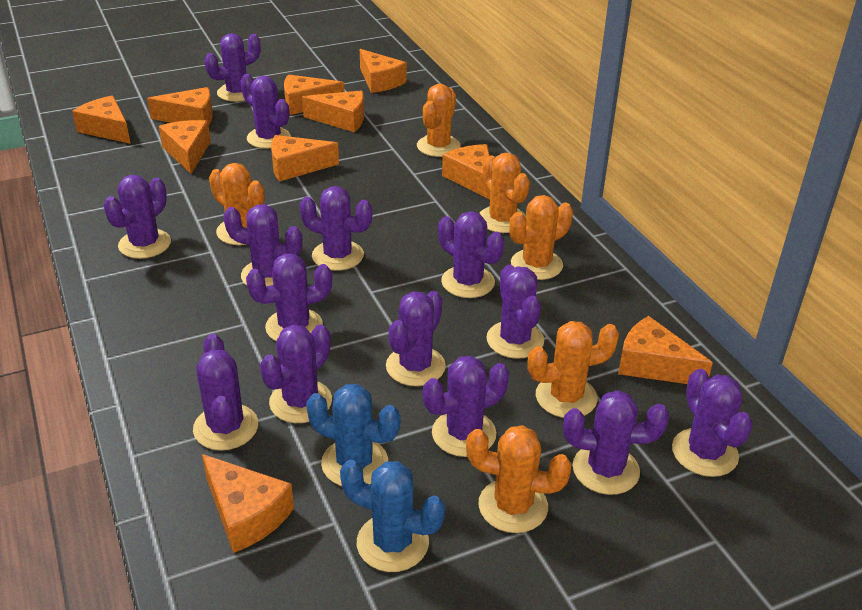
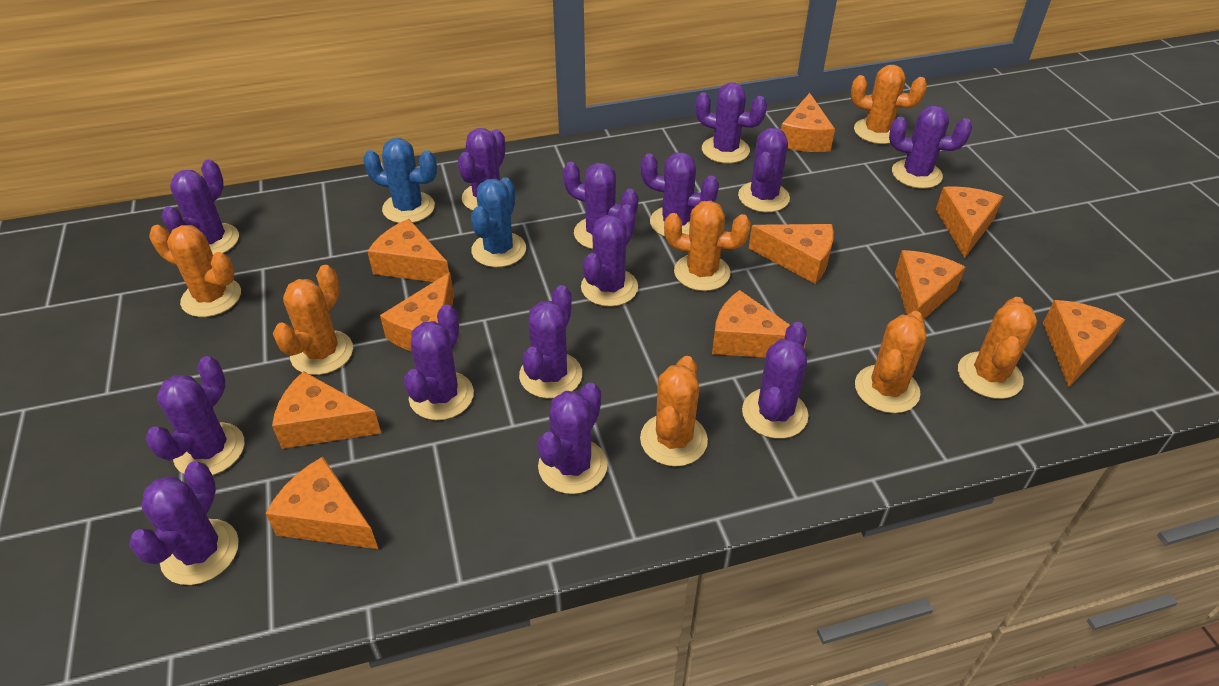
orange cactus: 6 -> 7

